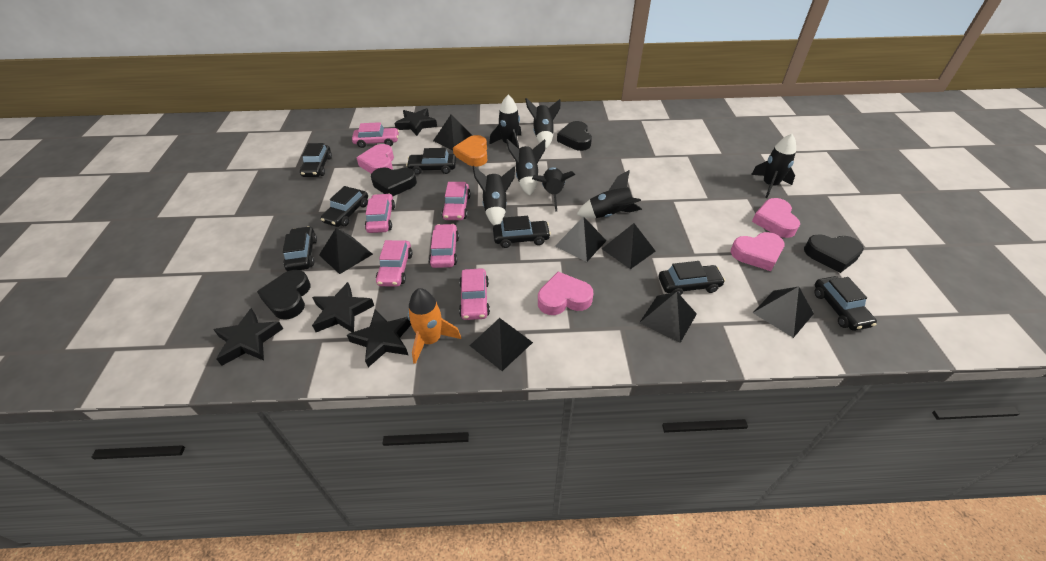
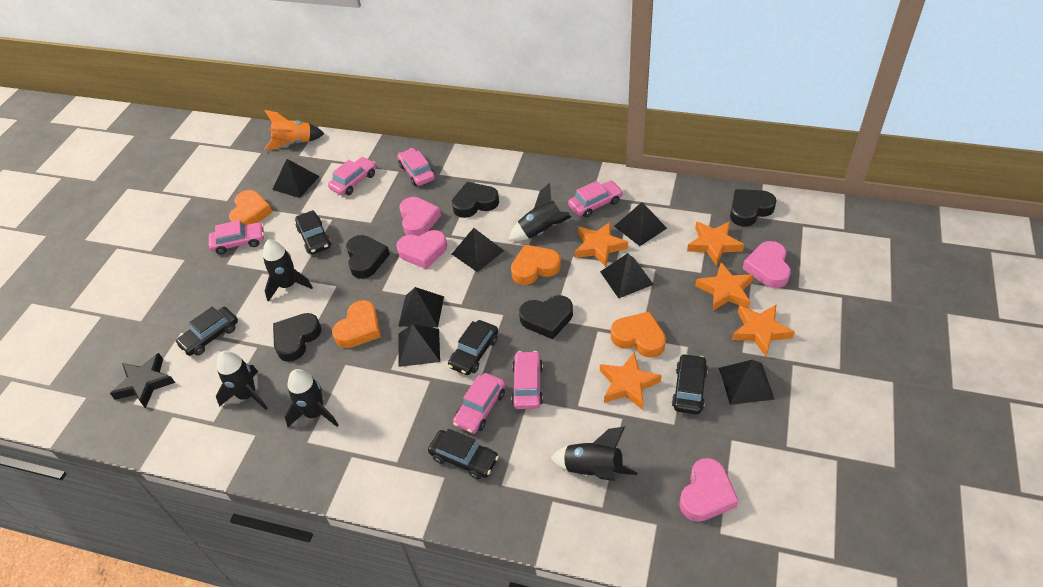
black car: 7 -> 5
black heart: 4 -> 5
black rocket: 7 -> 5
black star: 4 -> 1
orange heart: 1 -> 4
orange star: 0 -> 5

